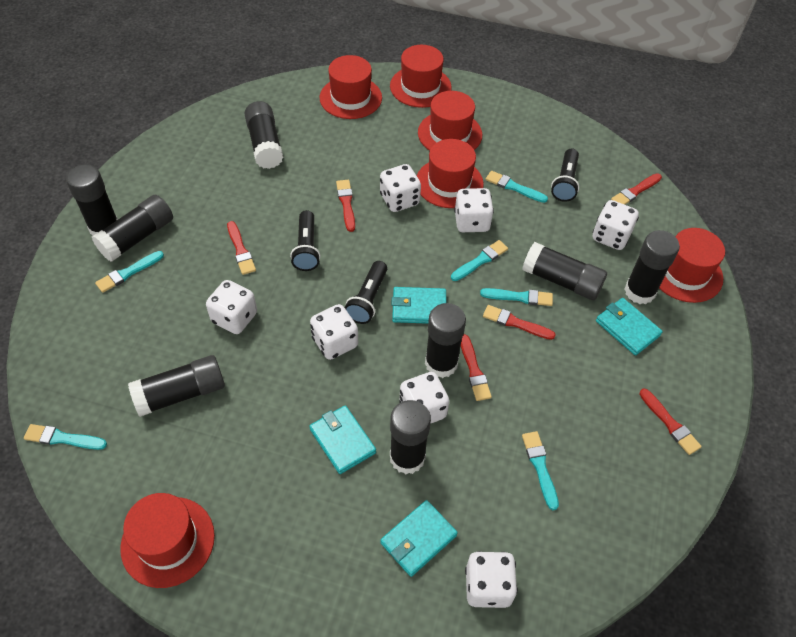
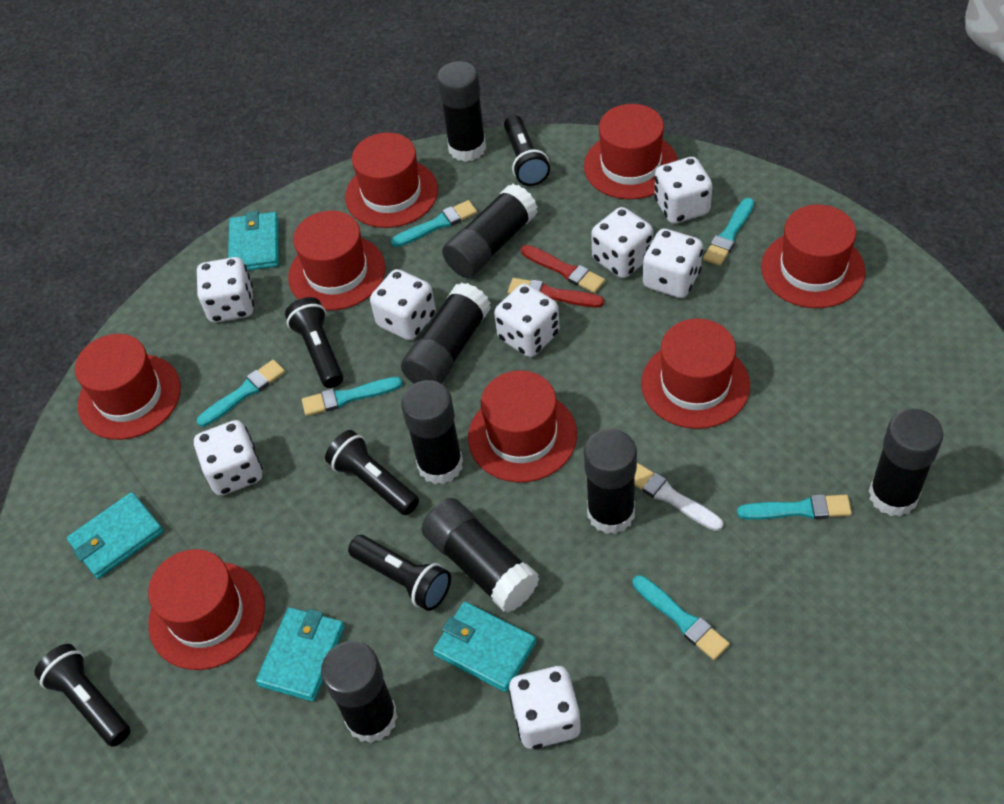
black flashlight: 3 -> 5
red brush: 6 -> 2
red hat: 6 -> 8
white brush: 0 -> 1
white dice: 7 -> 8

